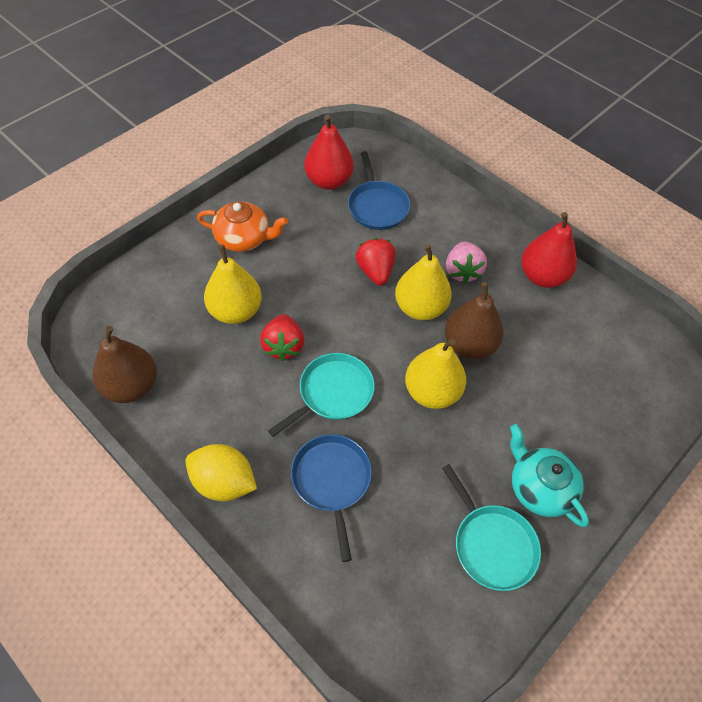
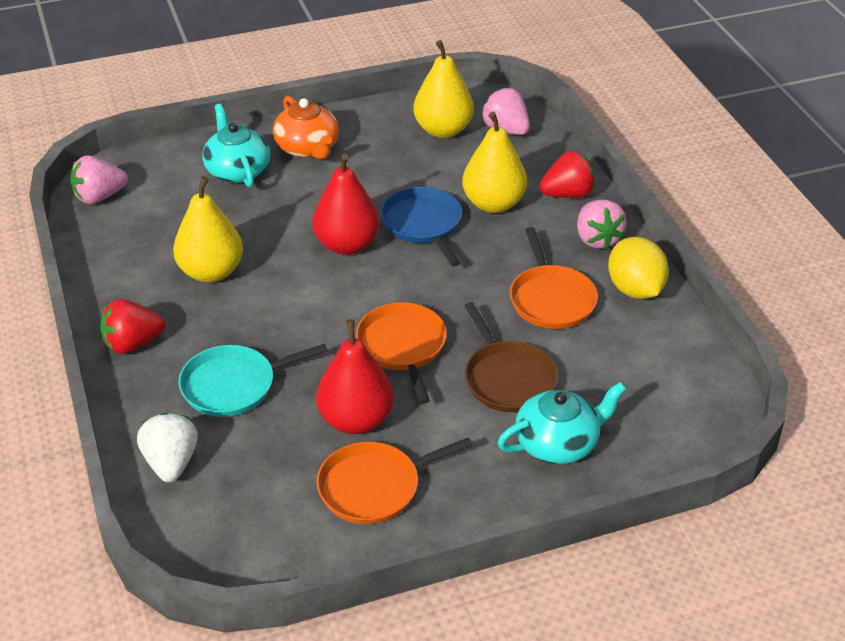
blue pan: 2 -> 1
brown pan: 0 -> 1
brown pear: 2 -> 0
orange pan: 0 -> 3
pink strawberry: 1 -> 3
turquoise pan: 2 -> 1
turquoise teapot: 1 -> 2
white strawberry: 0 -> 1

